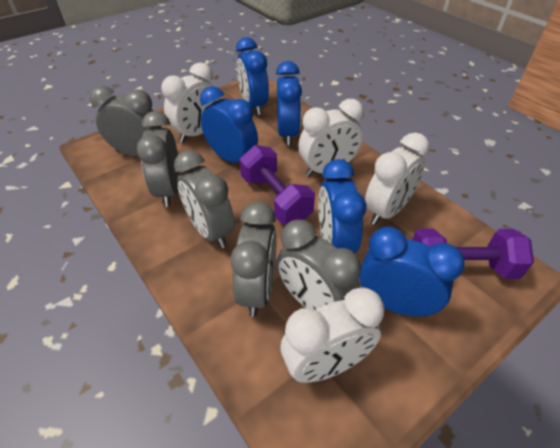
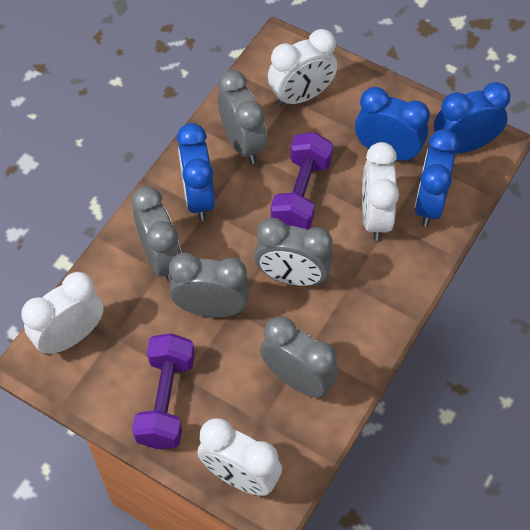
blue clock: 5 -> 4

